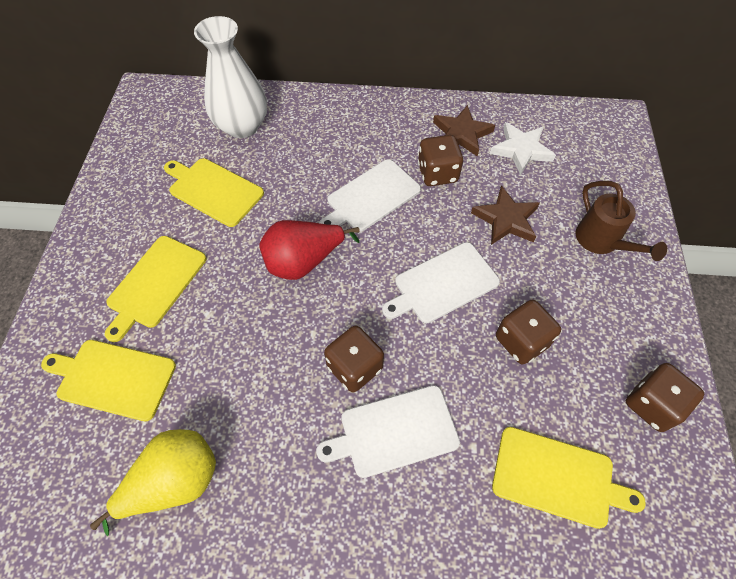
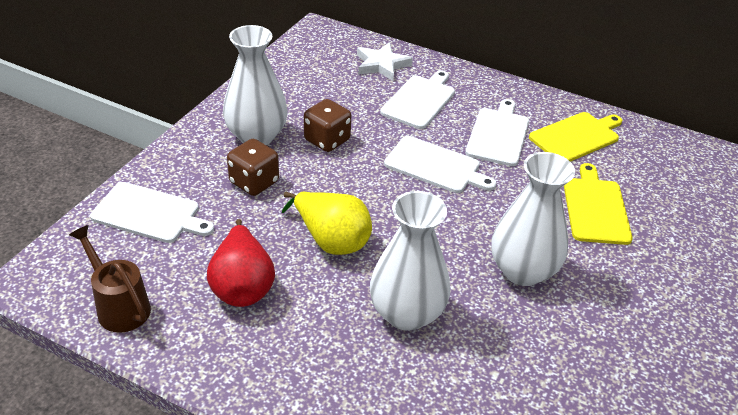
brown dice: 4 -> 2
brown star: 2 -> 0
white cutting board: 3 -> 4
white vase: 1 -> 3
yellow cutting board: 4 -> 2

